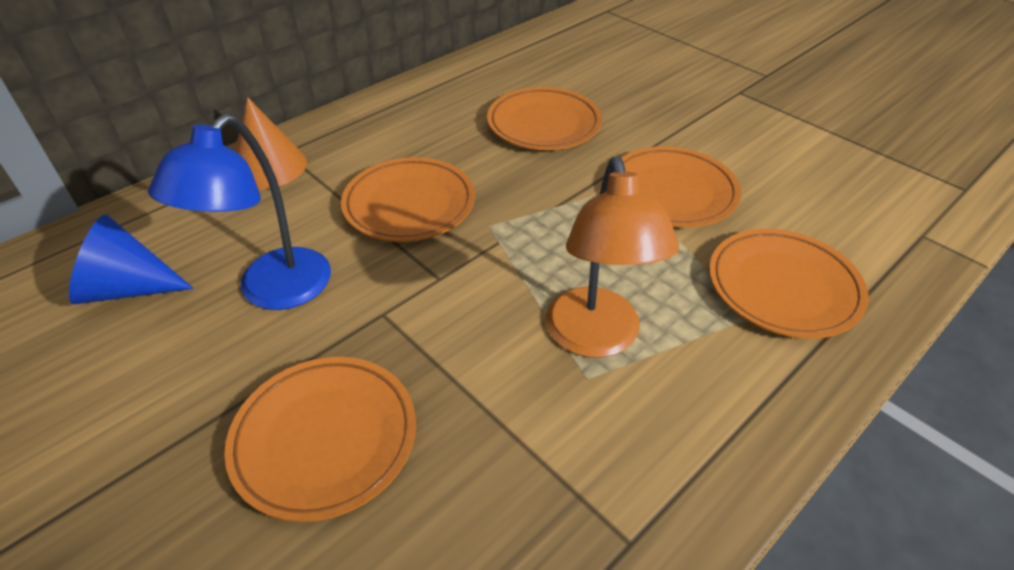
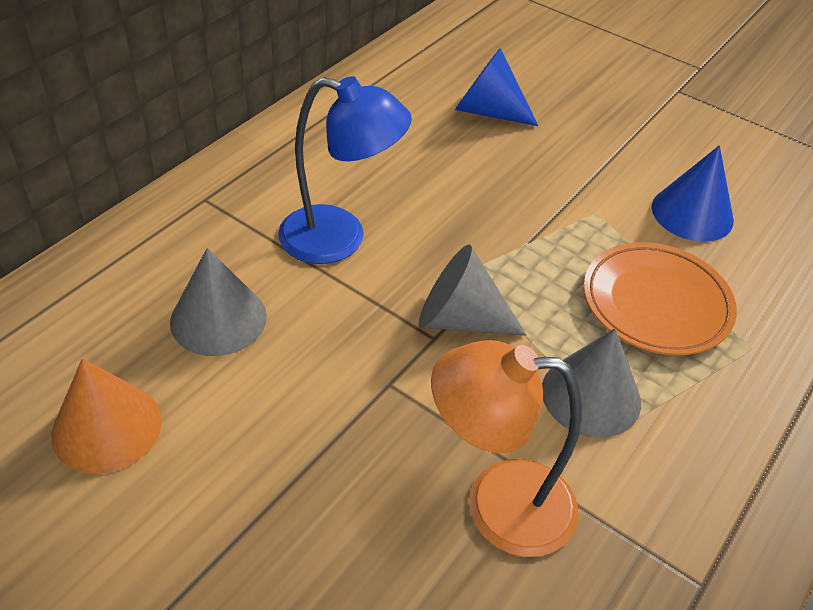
blue cone: 1 -> 2
grey cone: 0 -> 3
orange plate: 5 -> 1

